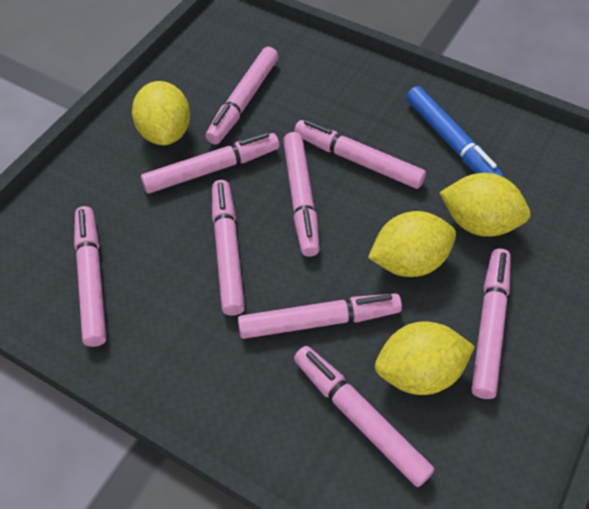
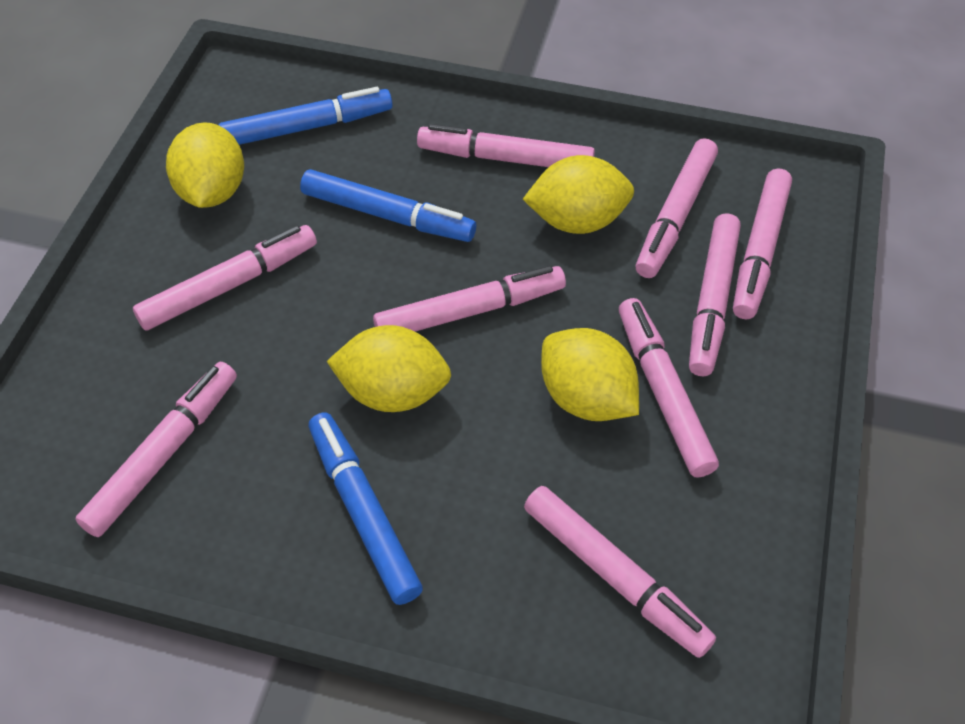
blue marker: 1 -> 3

